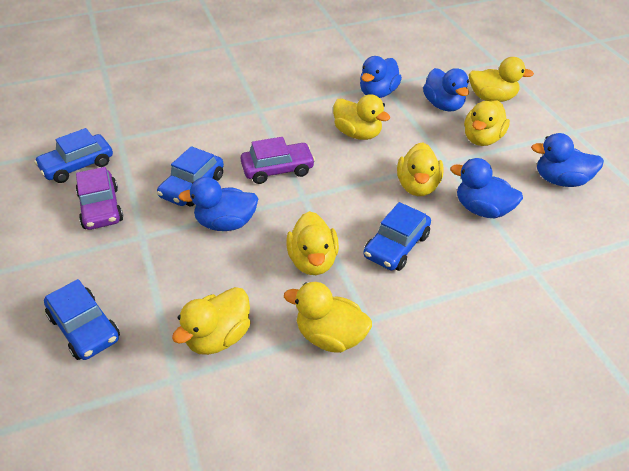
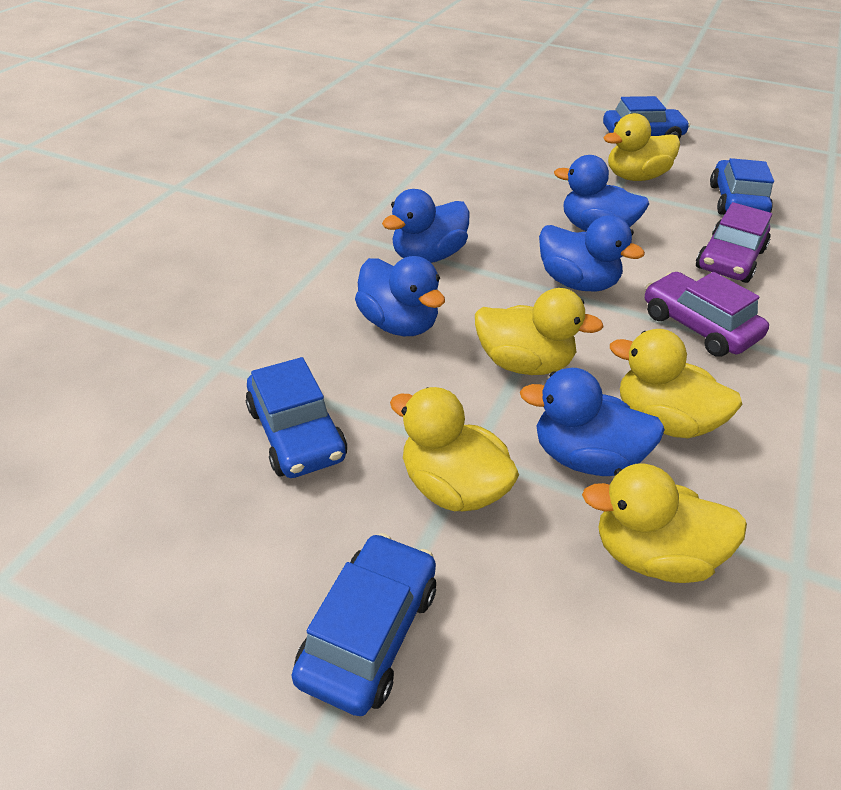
yellow duck: 7 -> 5

